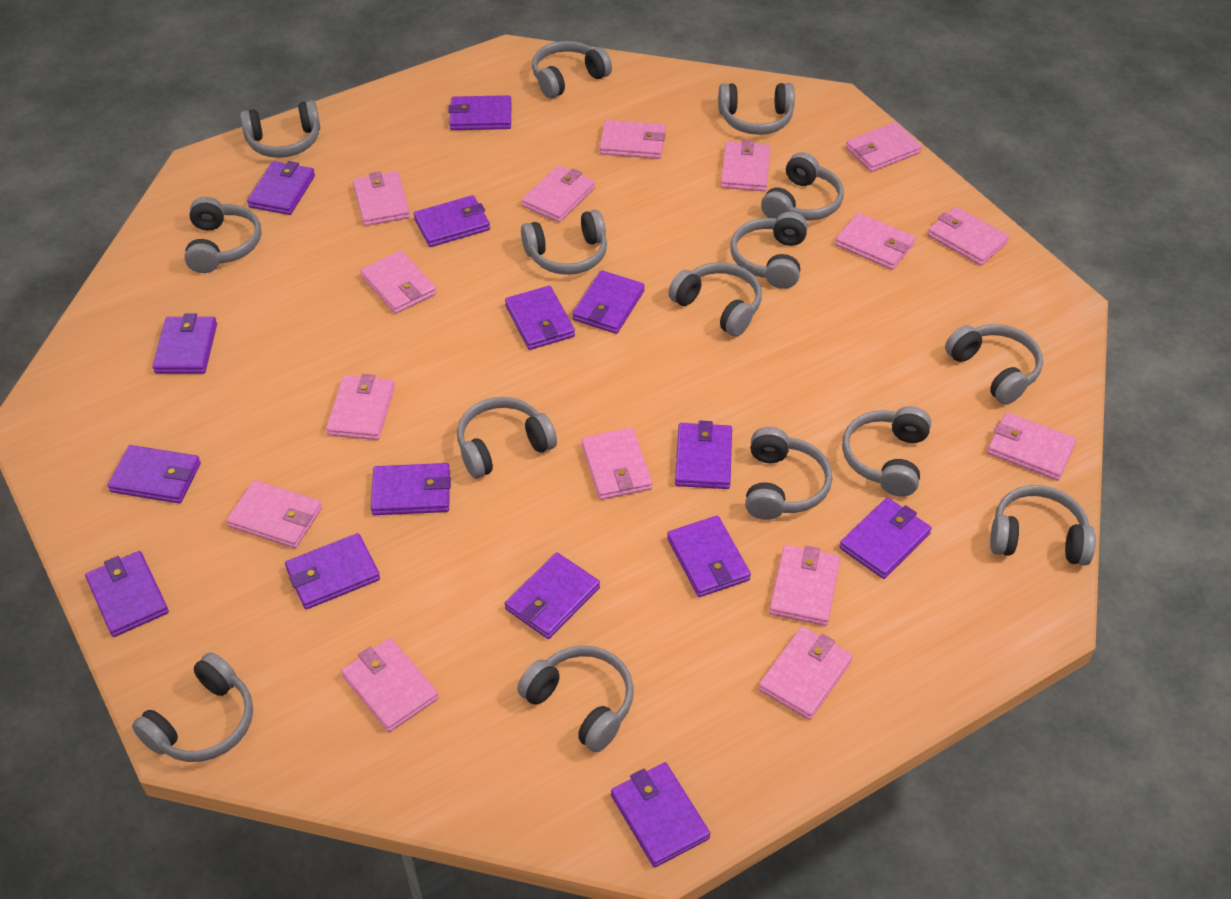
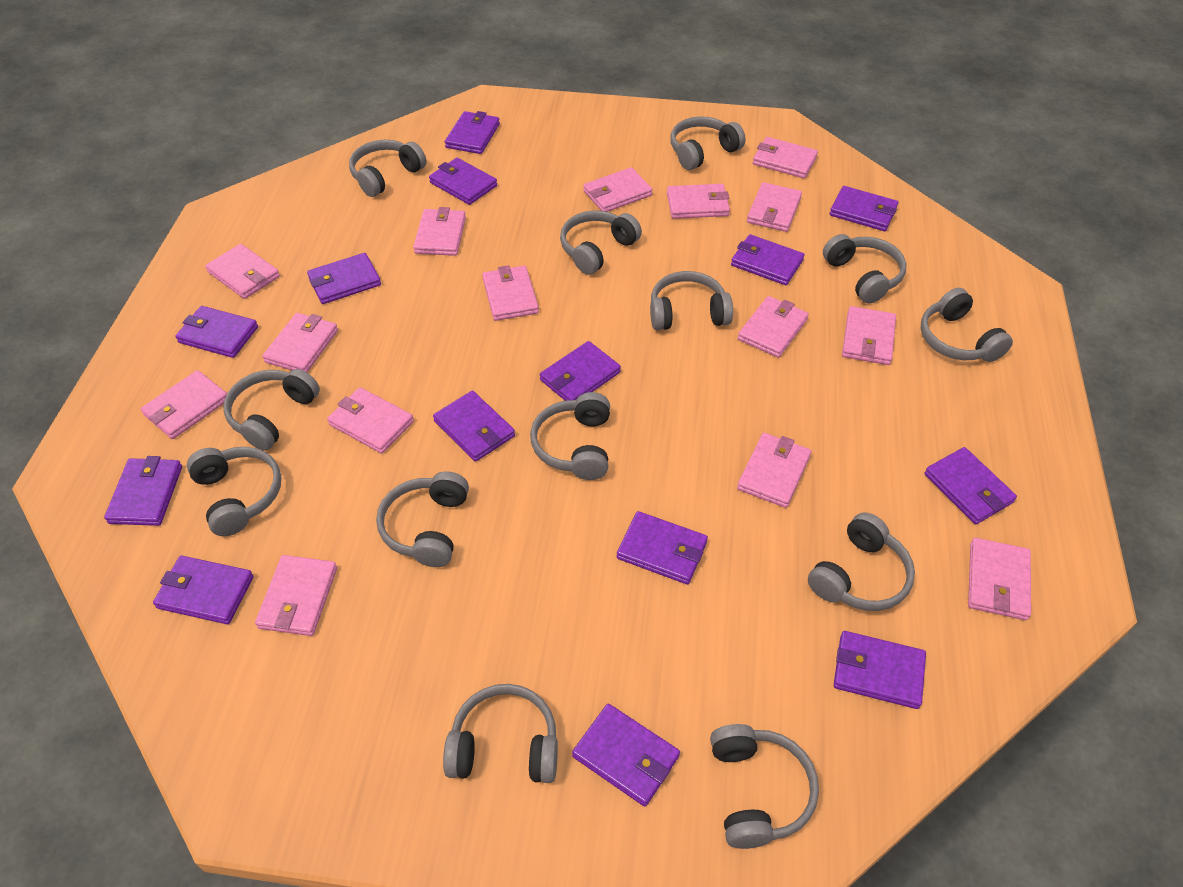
grey headphones: 15 -> 13
purple wallet: 15 -> 14

